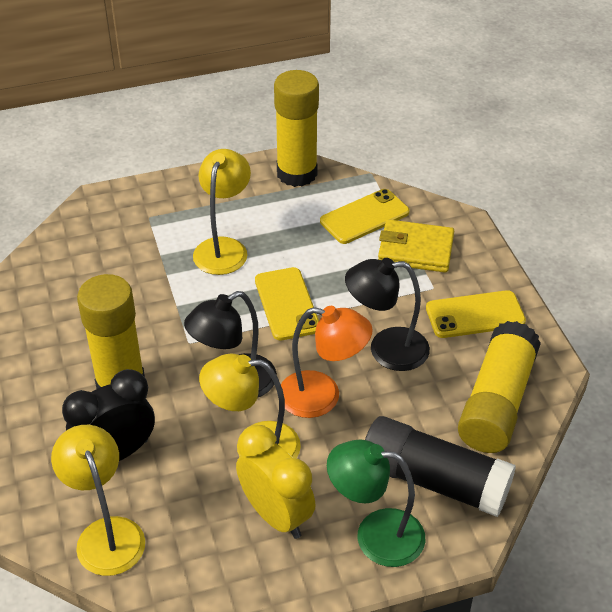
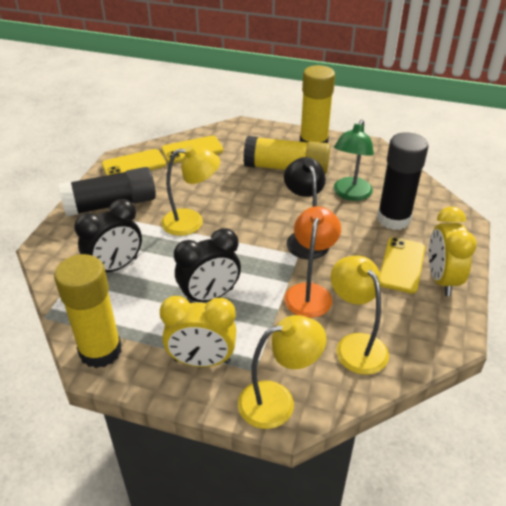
black clock: 1 -> 2
black glue stick: 1 -> 2
black lamp: 2 -> 1
yellow clock: 1 -> 2
yellow wallet: 1 -> 0

